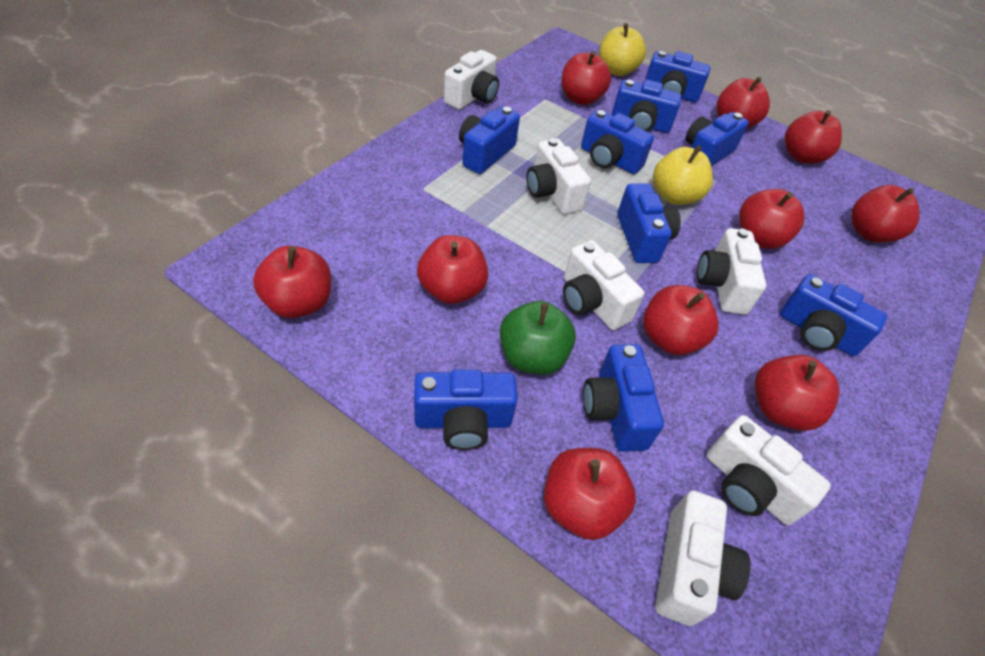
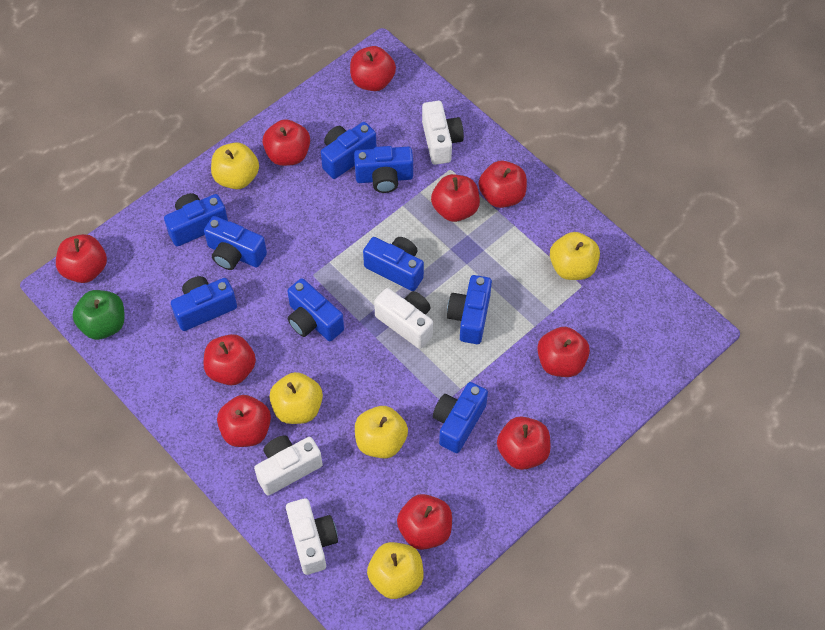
white camera: 6 -> 4
yellow apple: 2 -> 5

